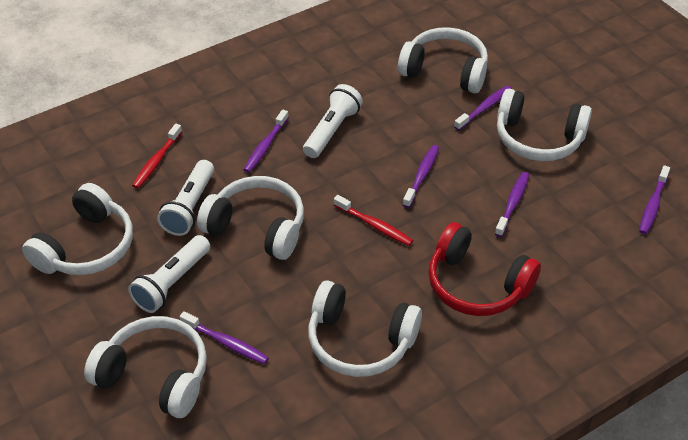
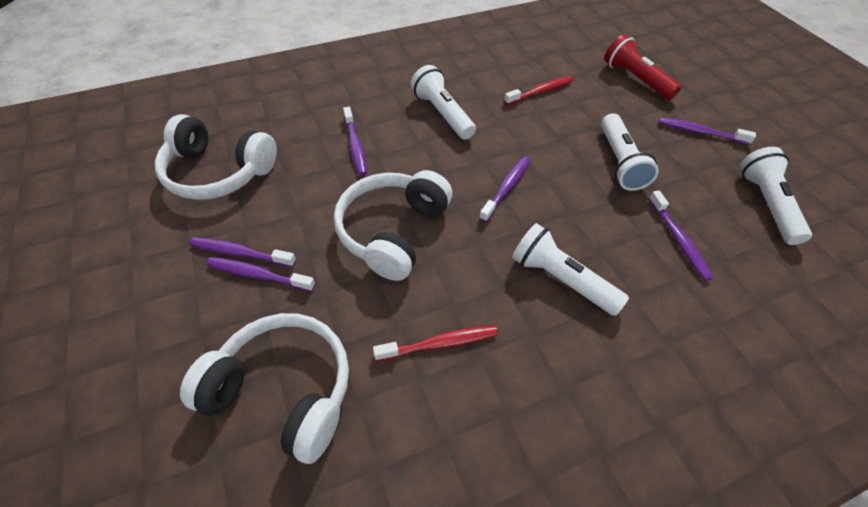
red flashlight: 0 -> 1
red headphones: 1 -> 0
white flashlight: 3 -> 4
white headphones: 6 -> 3

